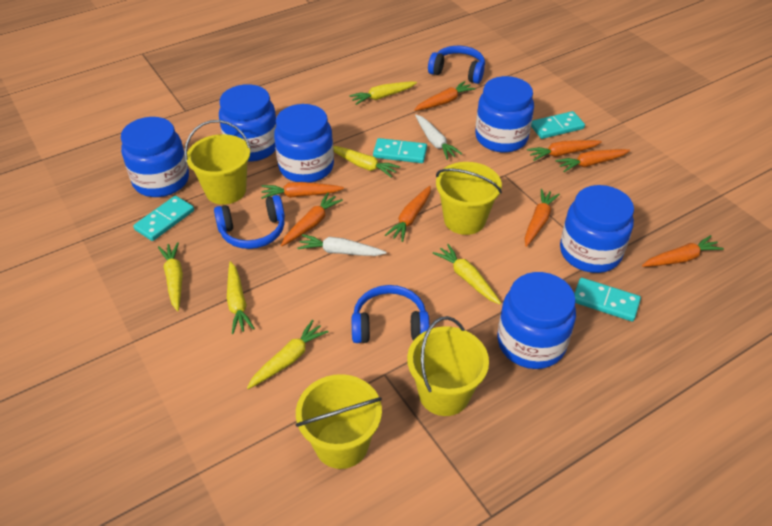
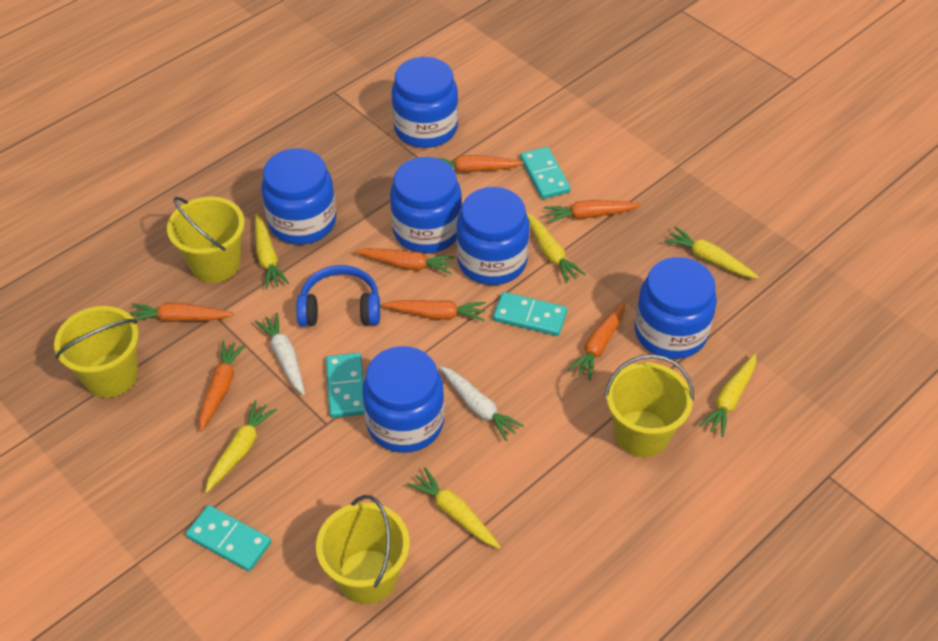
blue headphones: 3 -> 1
orange carrot: 8 -> 7

